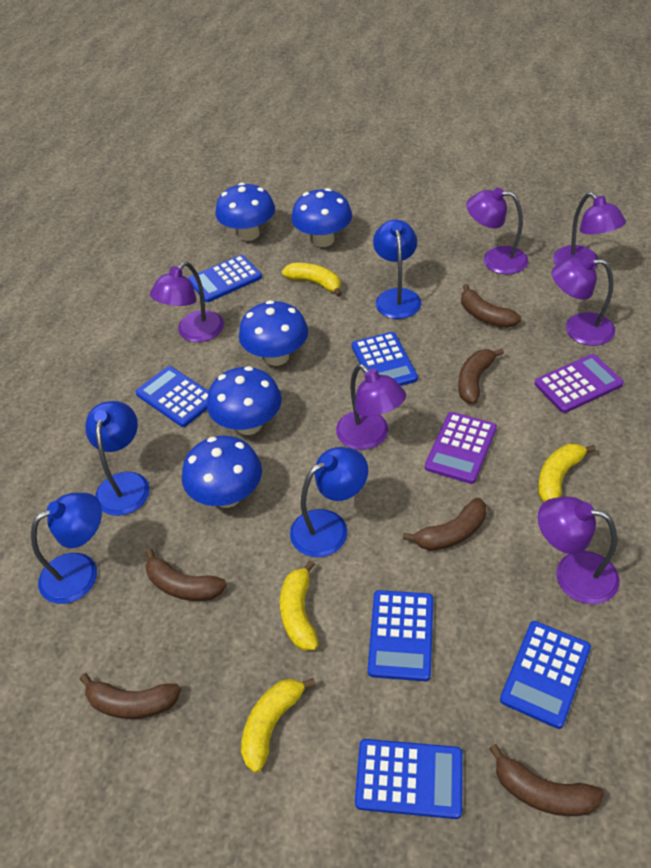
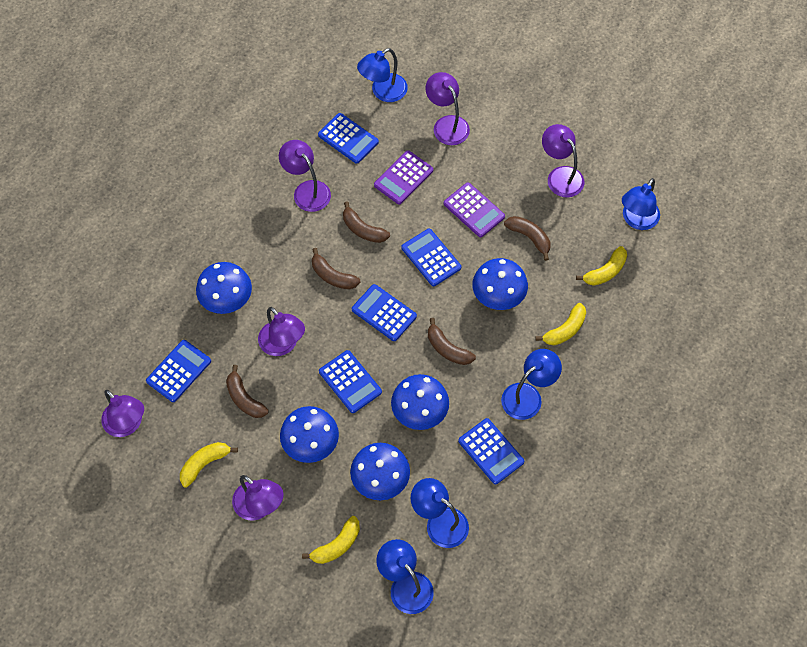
blue lamp: 4 -> 5
brown banana: 6 -> 5

